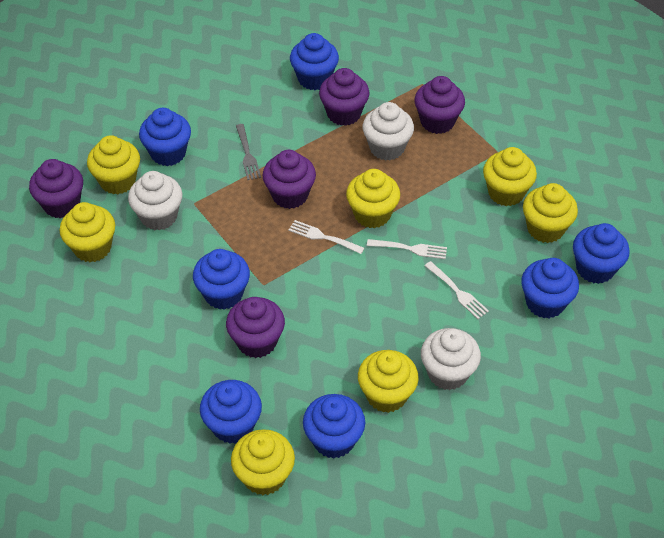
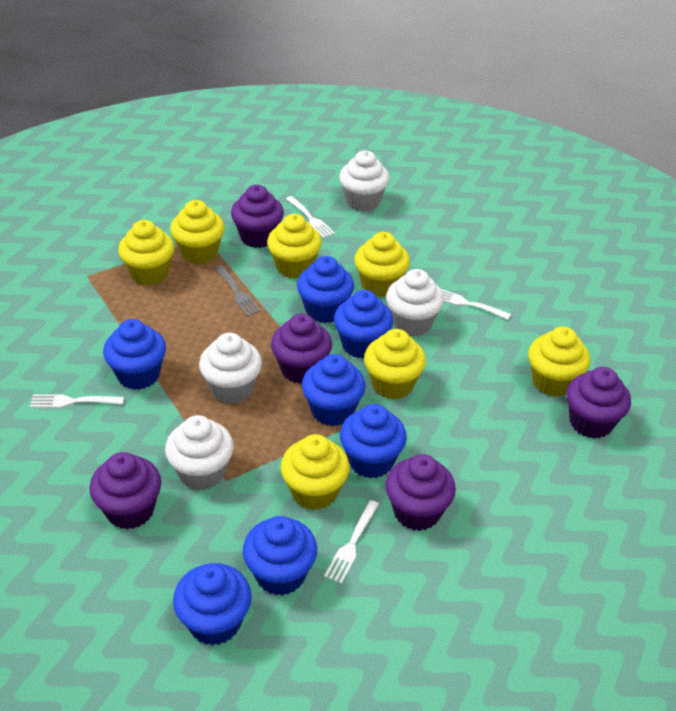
white cupcake: 3 -> 4
white fork: 3 -> 4

